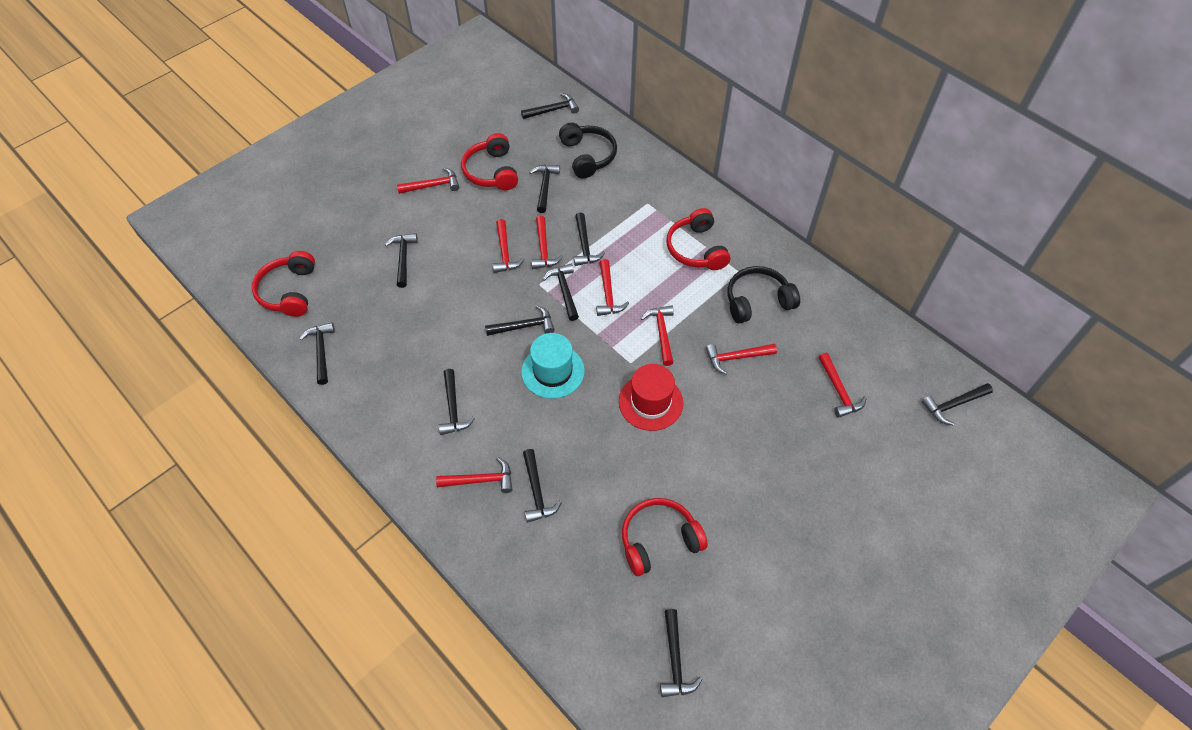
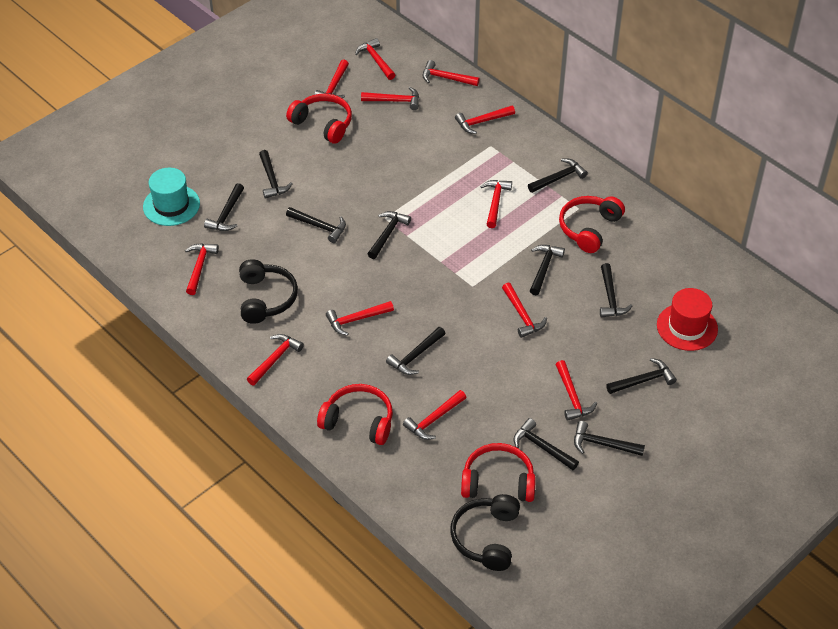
red hammer: 8 -> 12

